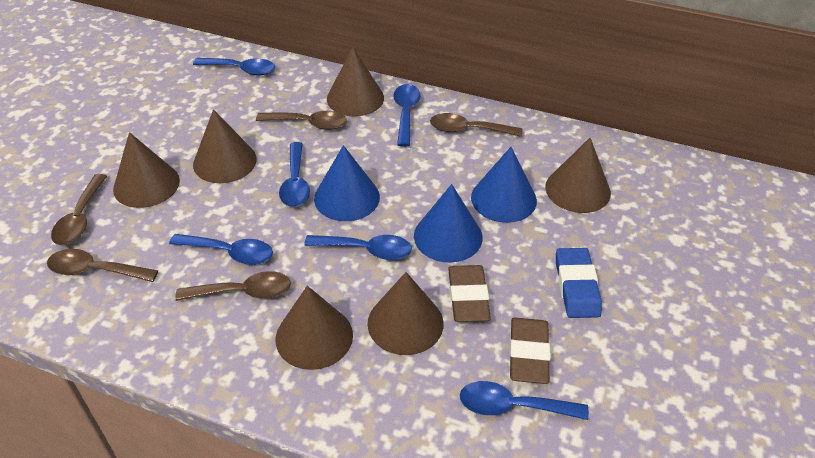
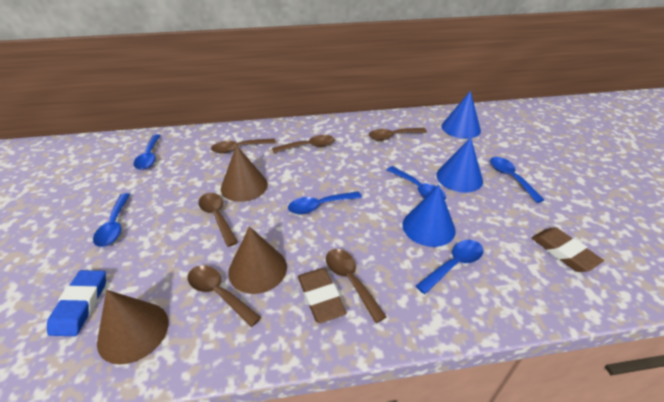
brown cone: 6 -> 3
brown spoon: 5 -> 6

